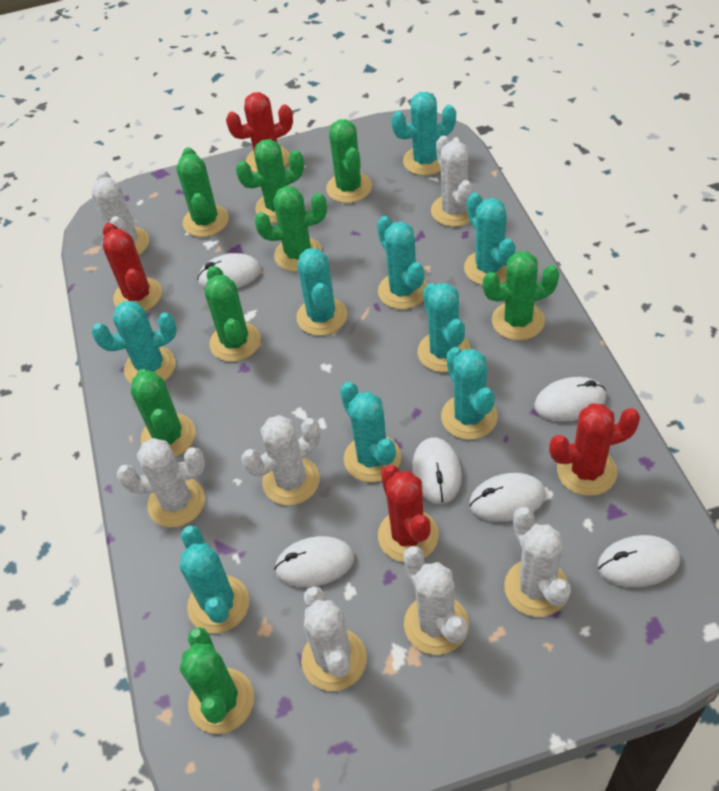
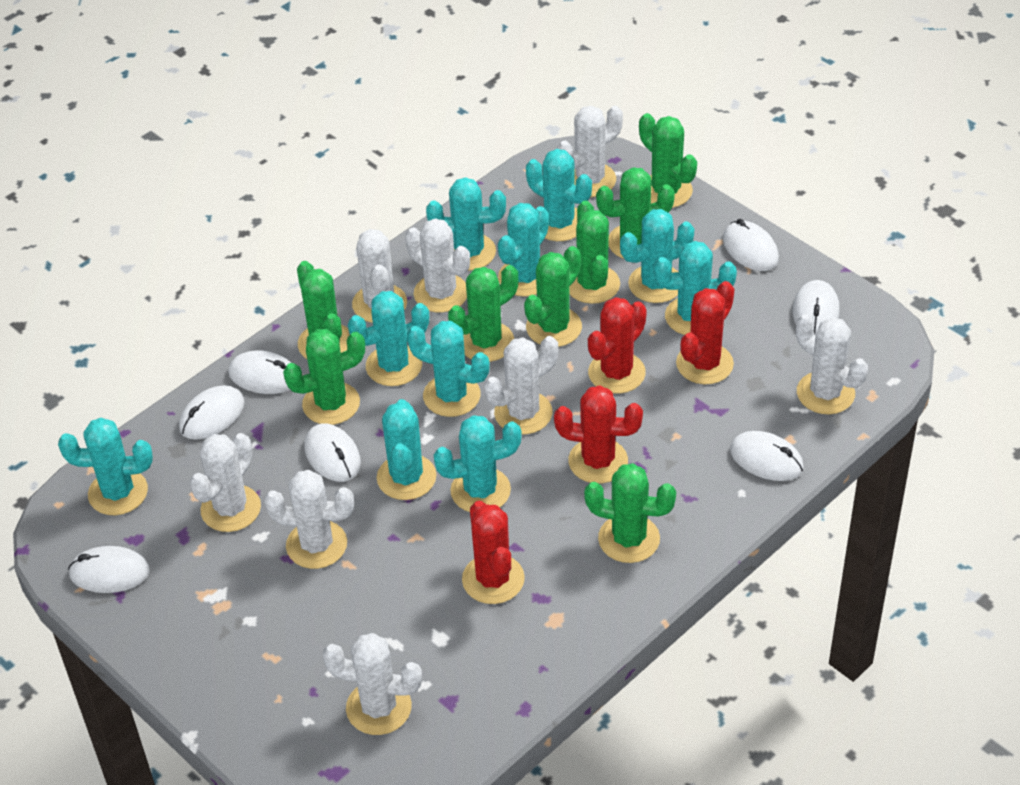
turquoise cactus: 9 -> 10
white cactus: 7 -> 8
white mouse: 6 -> 7

